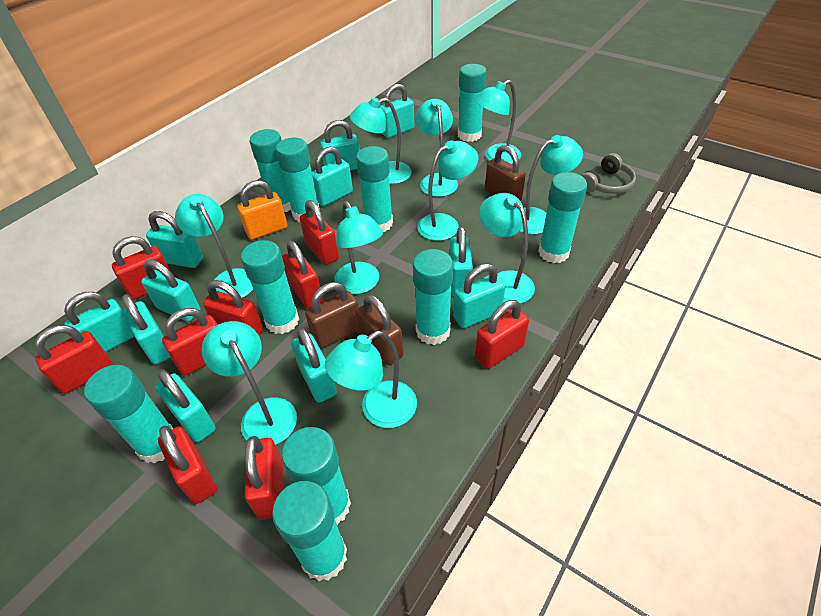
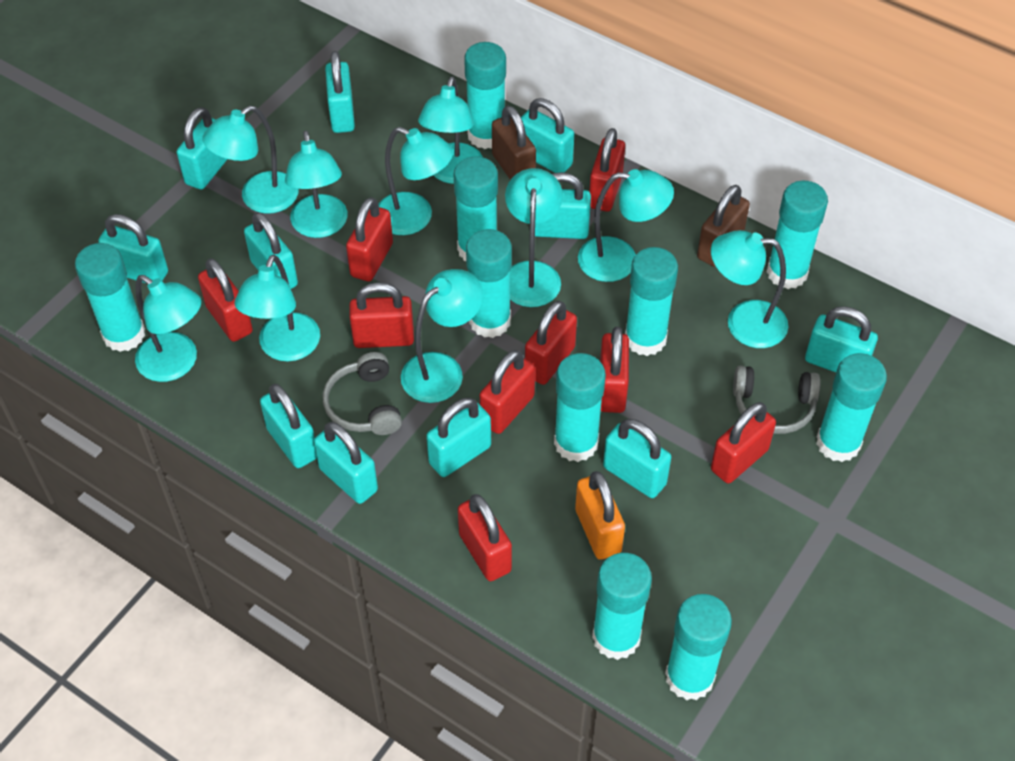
brown padlock: 3 -> 2
grey headphones: 1 -> 2

